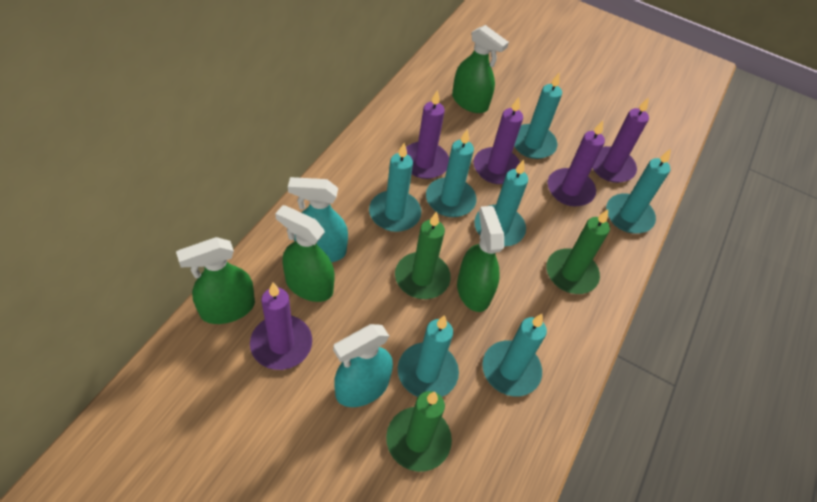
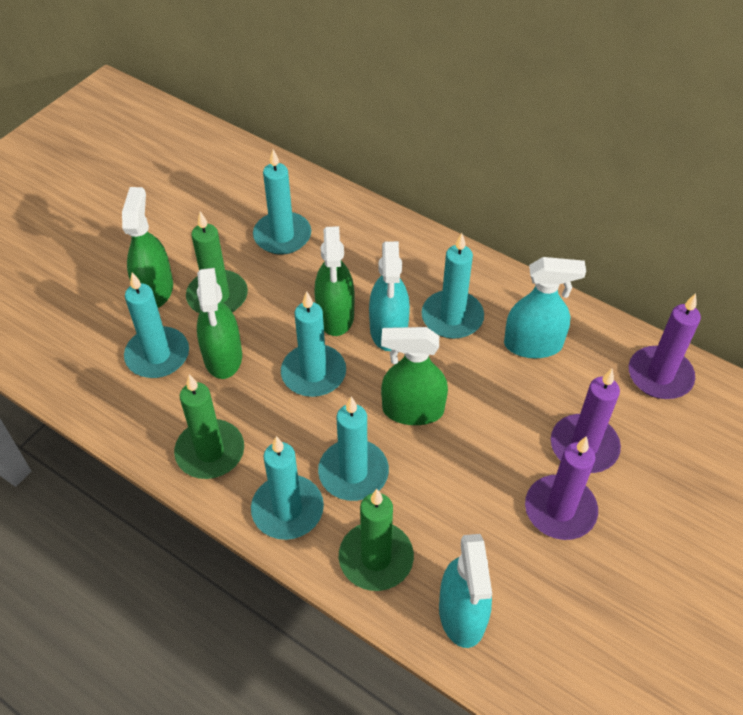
purple candle: 5 -> 3
turquoise candle: 7 -> 6
turquoise spray bottle: 2 -> 3

